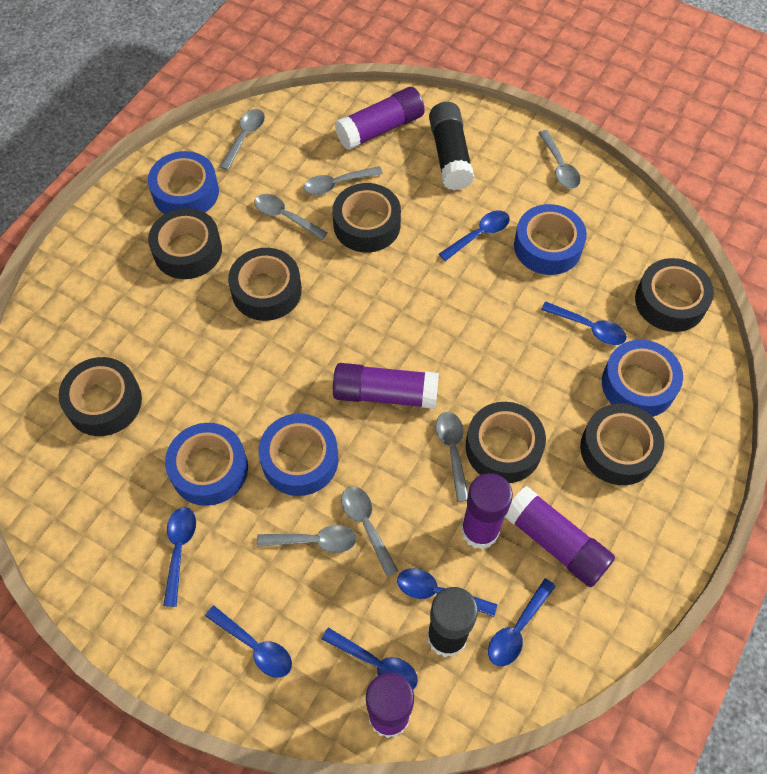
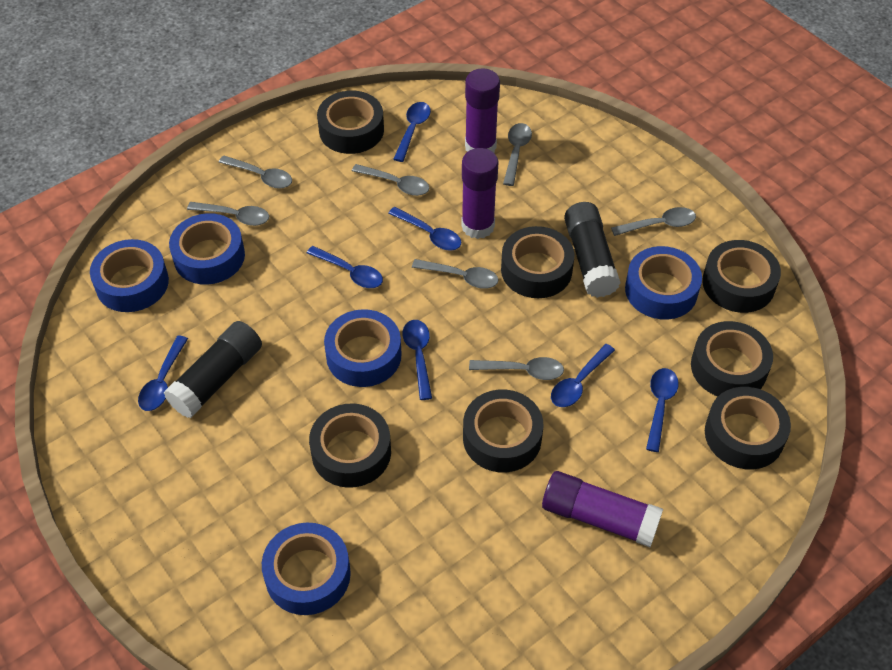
purple glue stick: 5 -> 3

